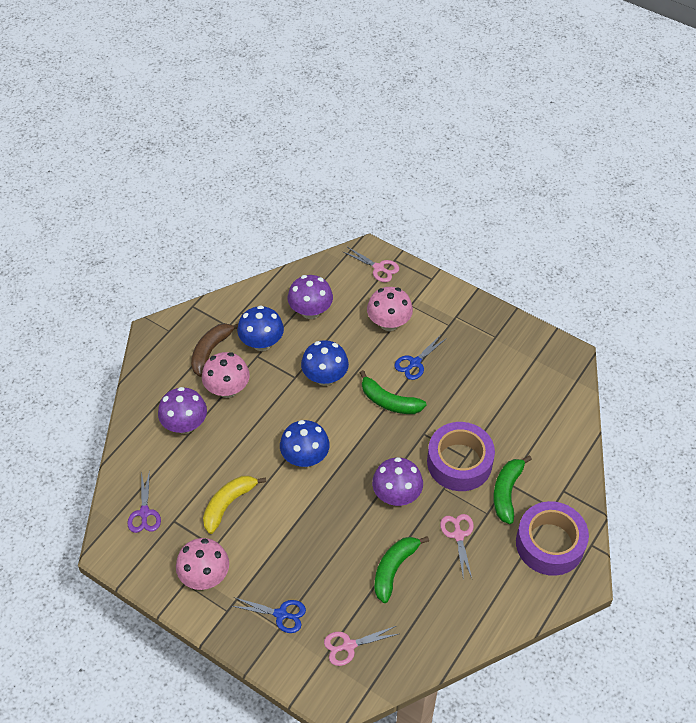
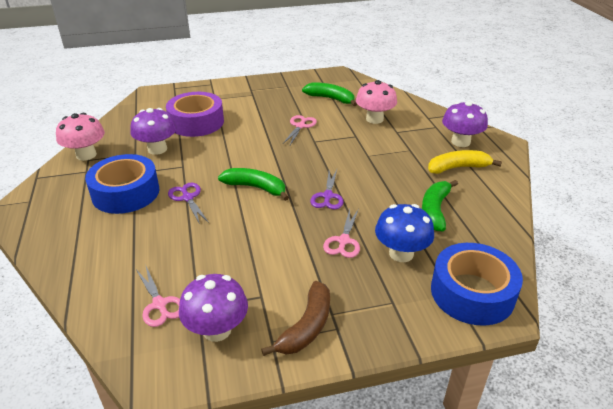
blue mushroom: 3 -> 1
blue scissors: 2 -> 0
blue tape: 0 -> 2
pink mushroom: 3 -> 2
purple scissors: 1 -> 2
purple tape: 2 -> 1

